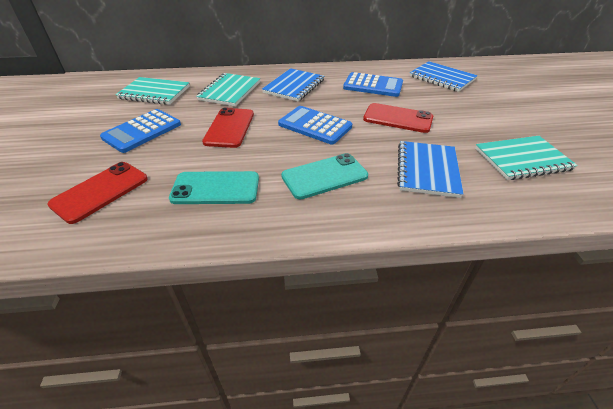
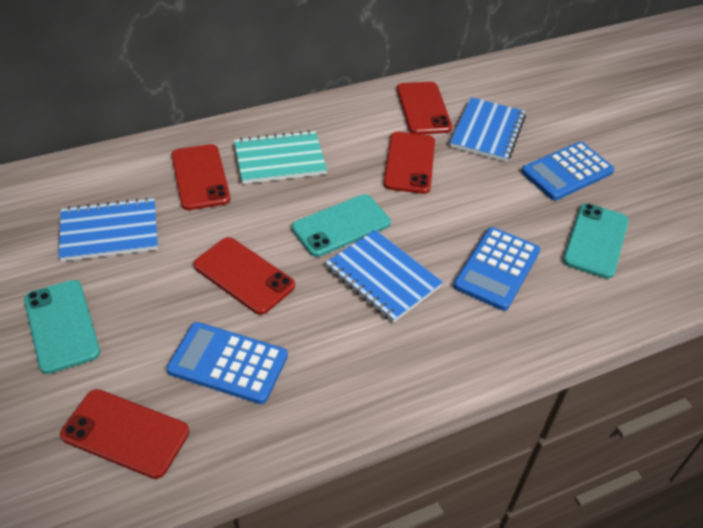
red phone: 3 -> 5
turquoise notebook: 3 -> 1
turquoise phone: 2 -> 3

